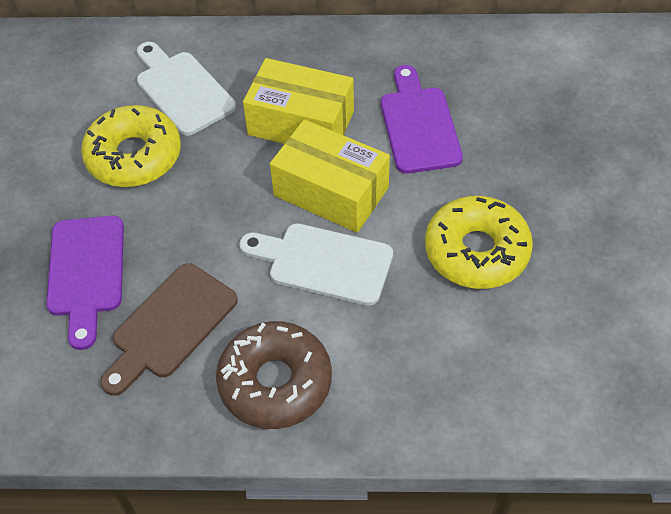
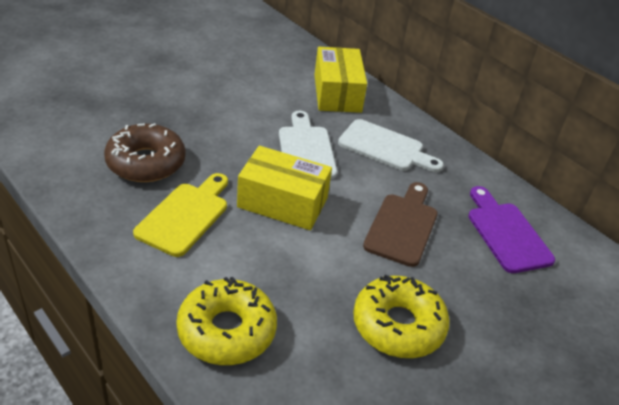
purple cutting board: 2 -> 1
yellow cutting board: 0 -> 1

